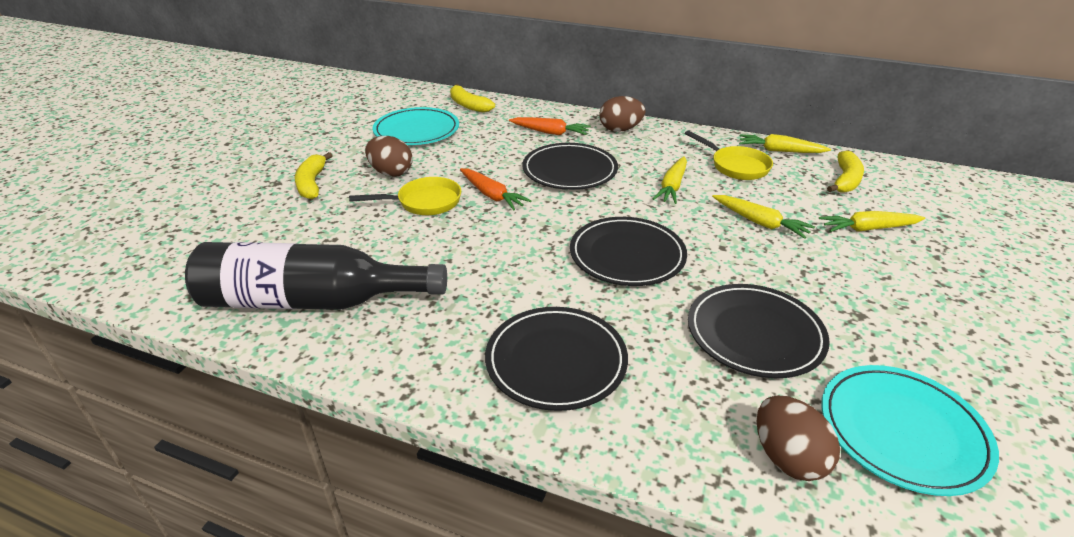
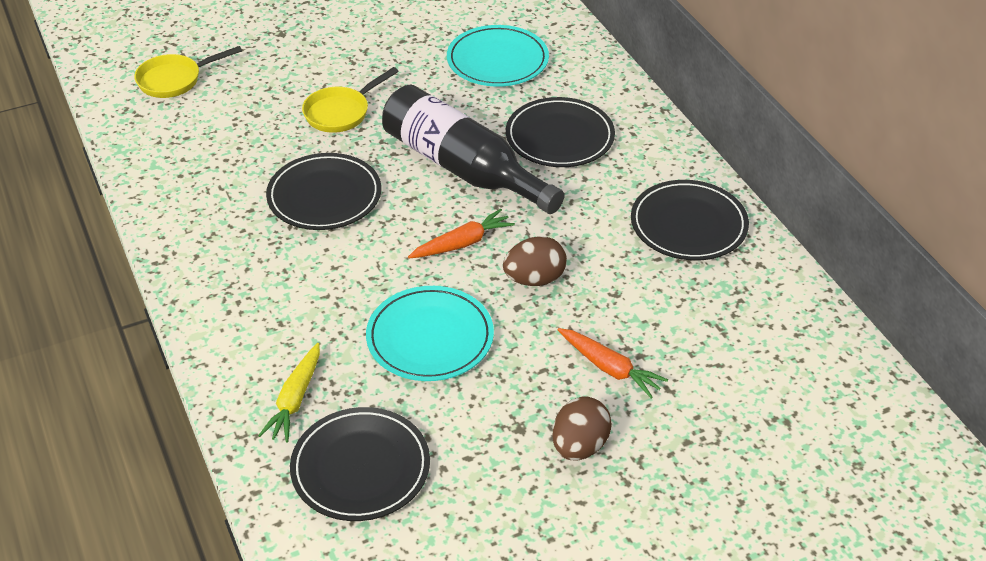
brown egg: 3 -> 2
yellow banana: 3 -> 0
yellow carrot: 4 -> 1

